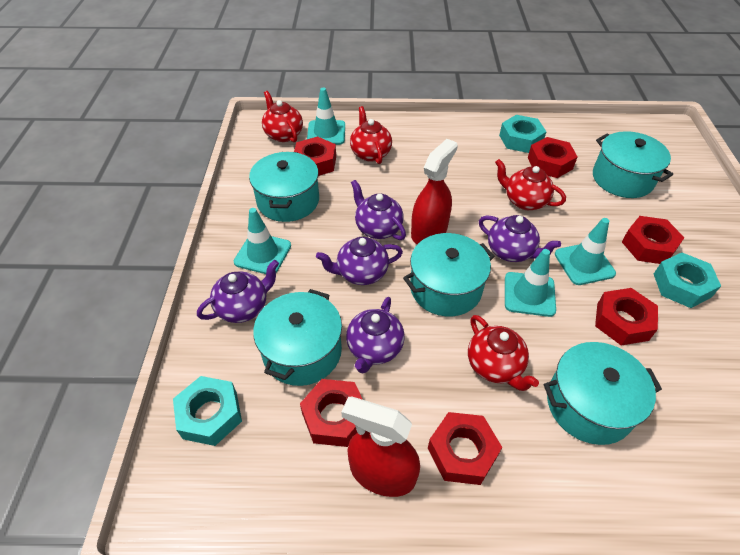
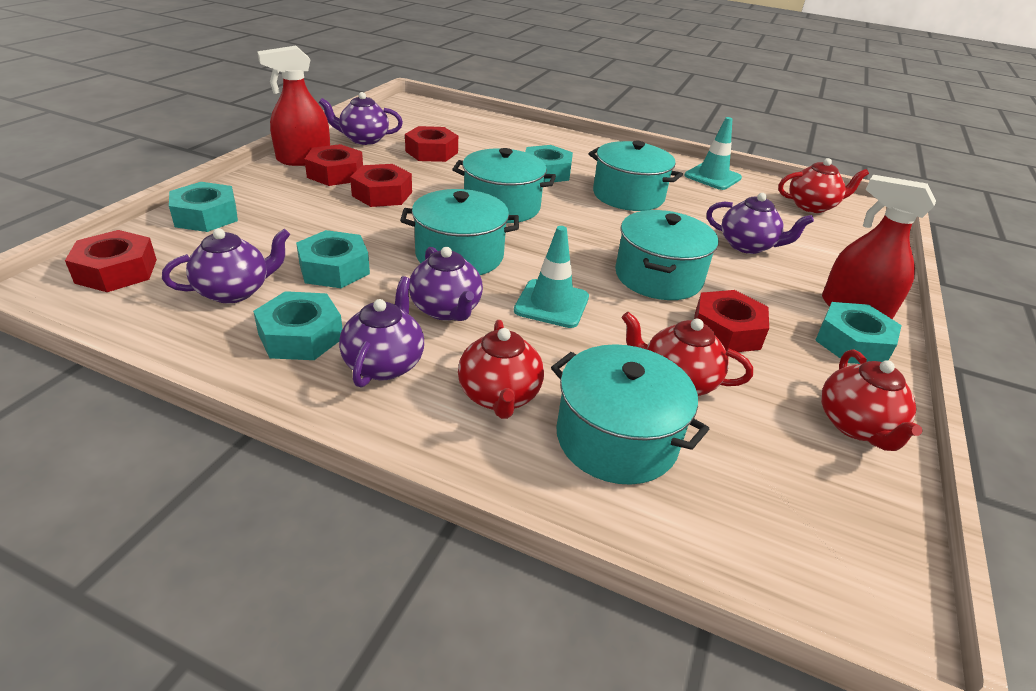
red nut: 6 -> 5
turquoise nut: 3 -> 5
turquoise traffic cone: 4 -> 2

